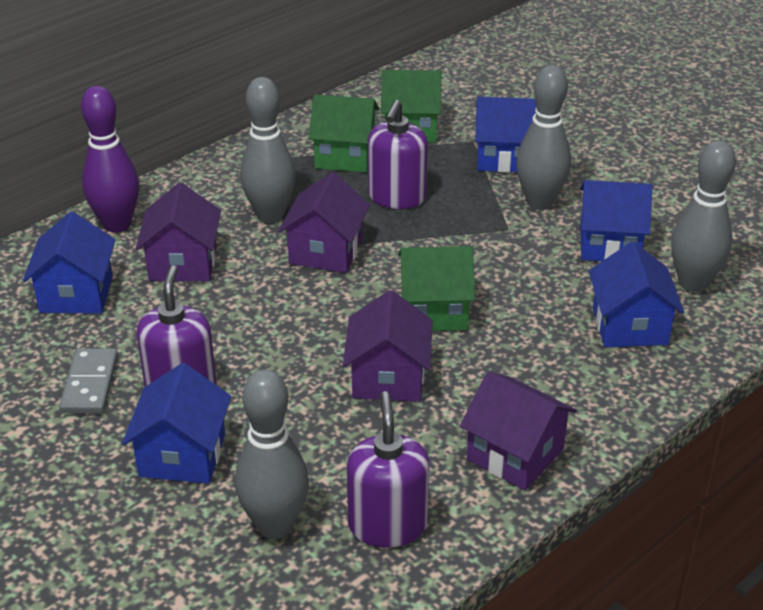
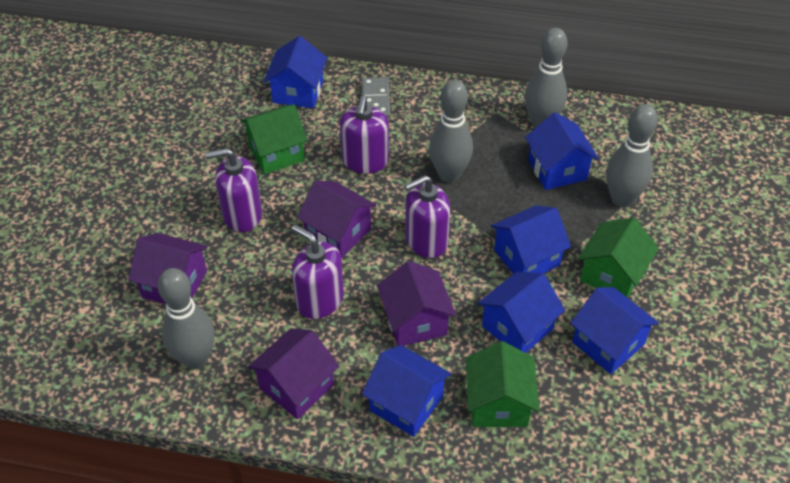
blue house: 5 -> 6
purple bowling pin: 1 -> 0
purple soap dispenser: 3 -> 4

